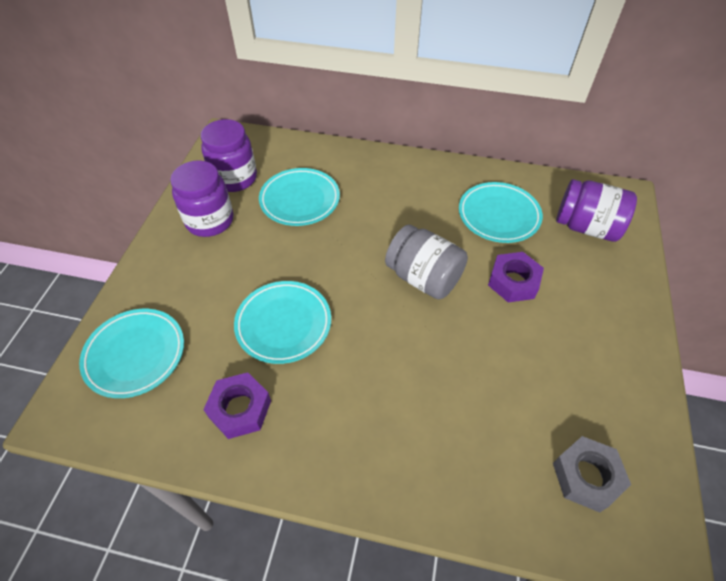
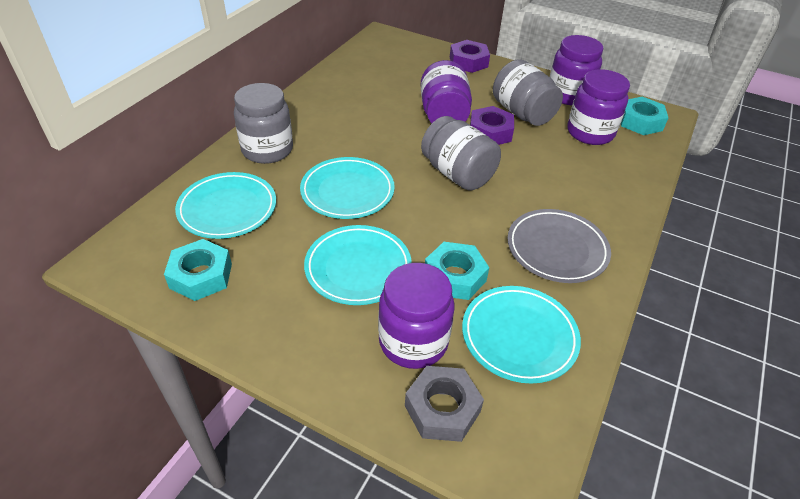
grey jar: 1 -> 3
grey plate: 0 -> 1
purple jar: 3 -> 4
turquoise nut: 0 -> 3

